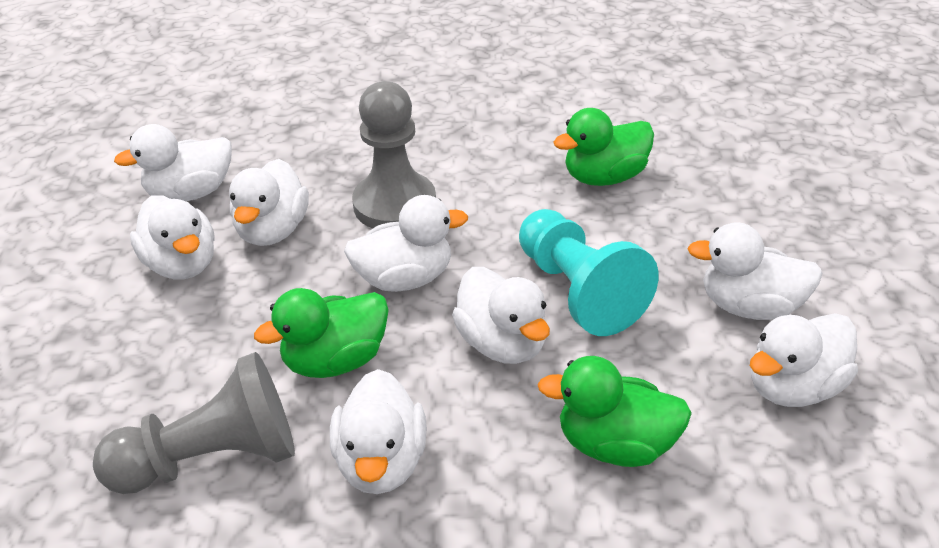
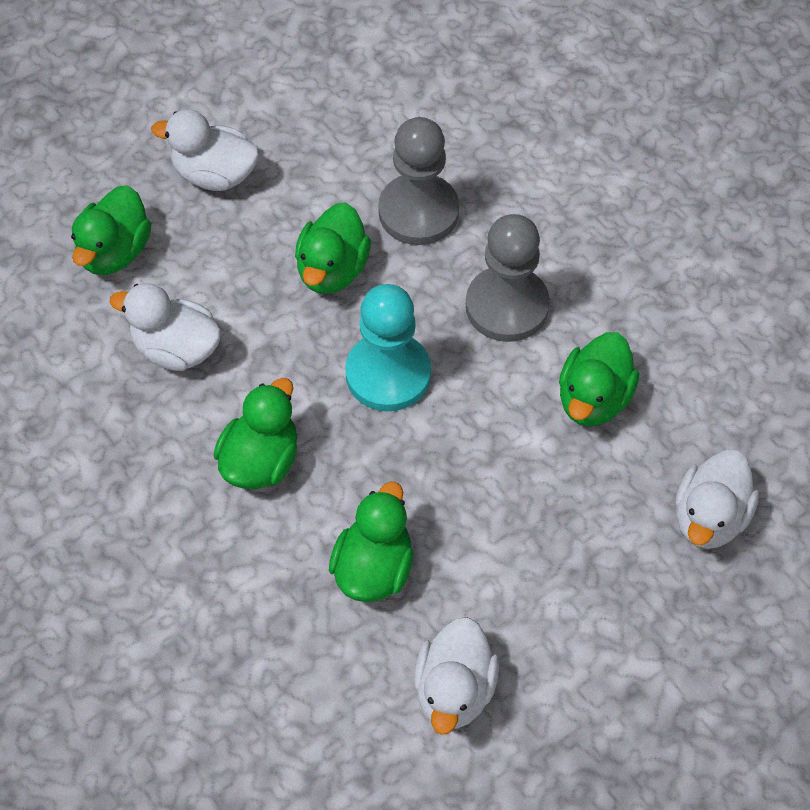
green duck: 3 -> 5
white duck: 8 -> 4

